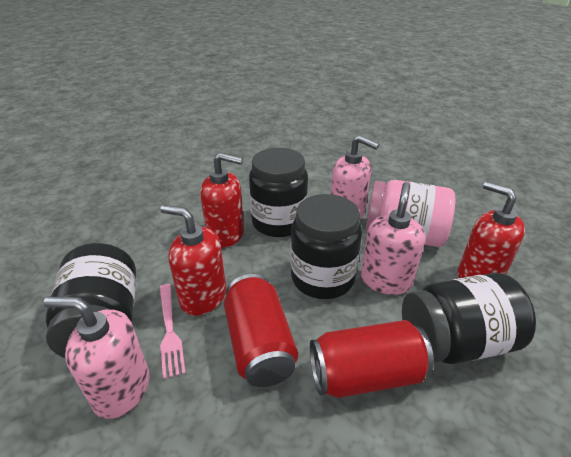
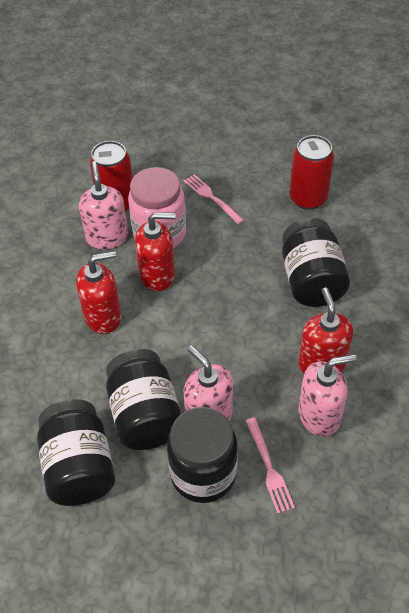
pink fork: 1 -> 2

